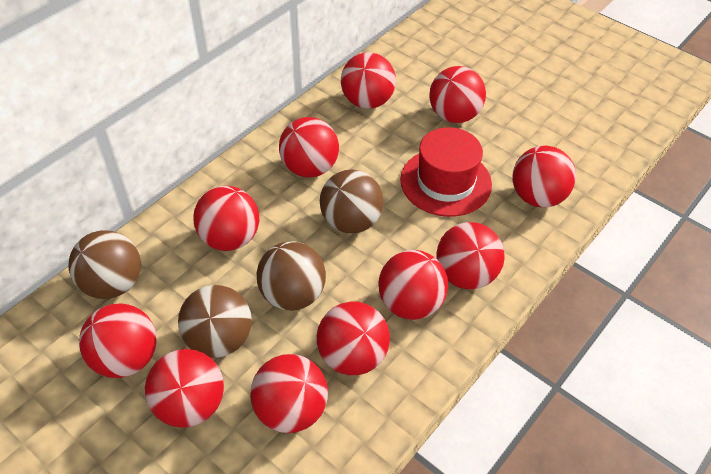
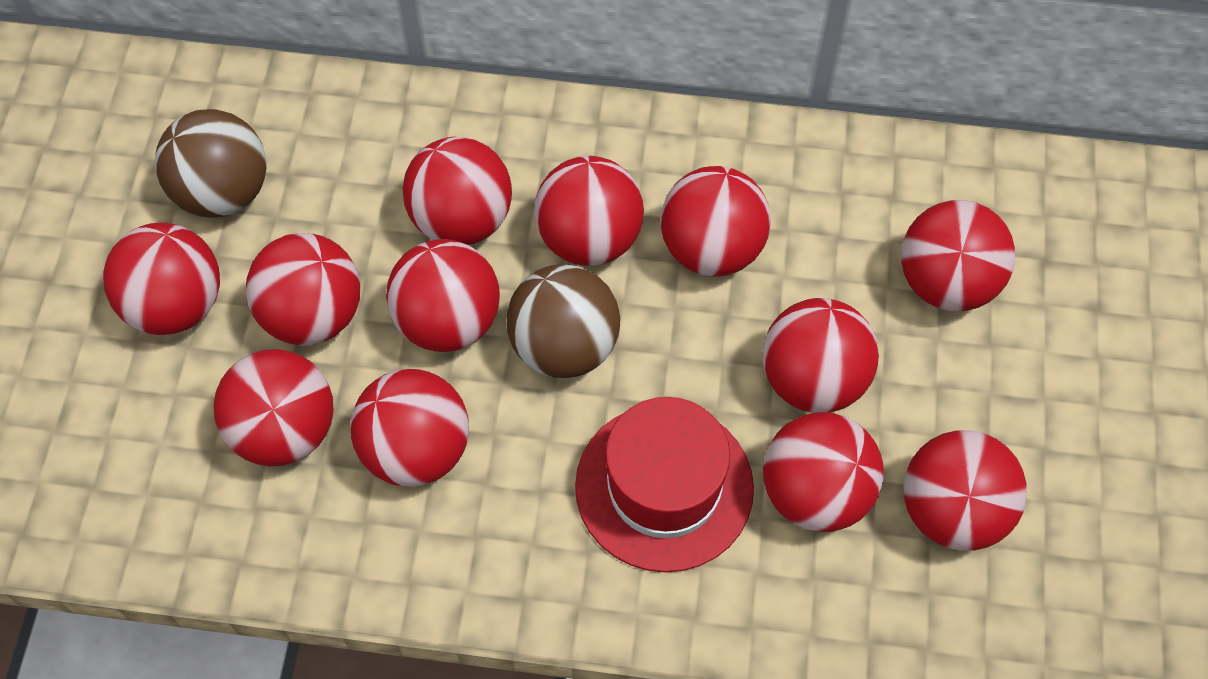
brown ball: 4 -> 2
red ball: 11 -> 12

